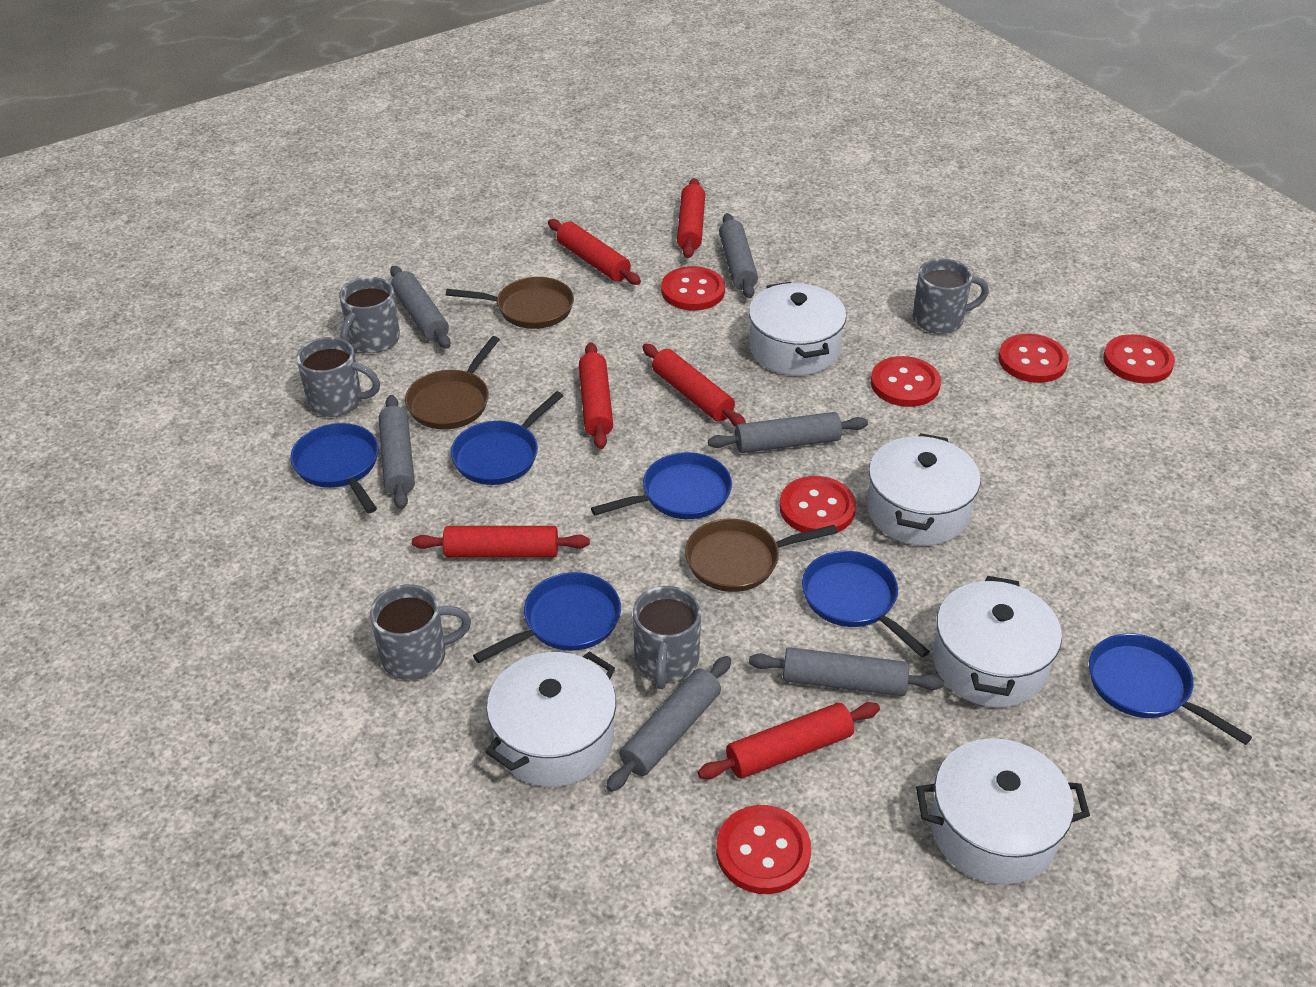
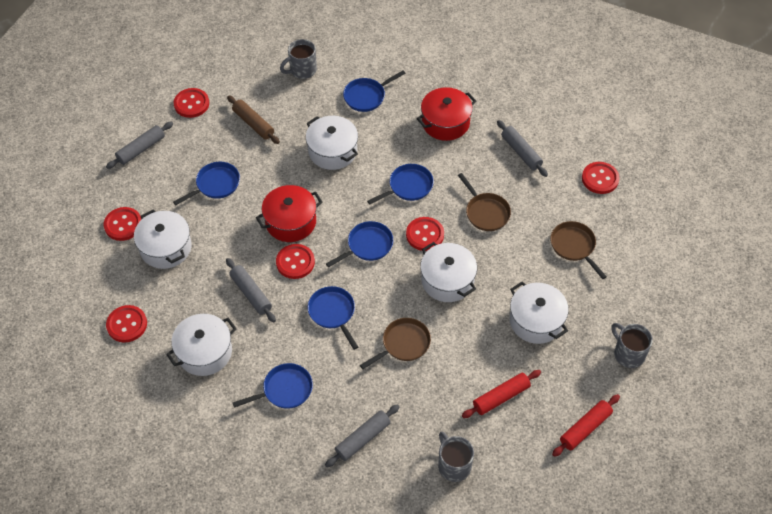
brown rolling pin: 0 -> 1
grey mug: 5 -> 3
grey rolling pin: 6 -> 4
red pot: 0 -> 2
red rolling pin: 6 -> 2

